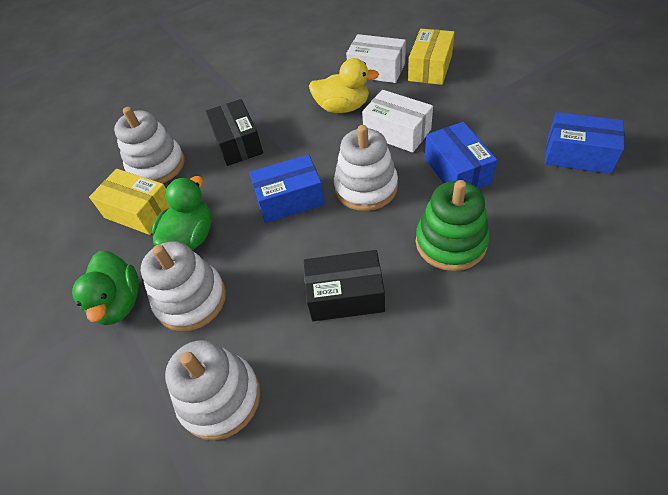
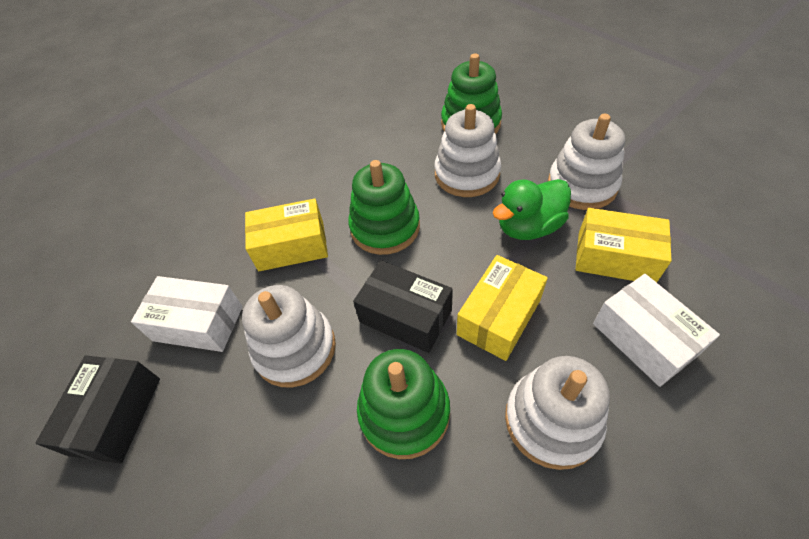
blue box: 3 -> 0
green duck: 2 -> 1
green stacking toy: 1 -> 3
yellow box: 2 -> 3
yellow duck: 1 -> 0

